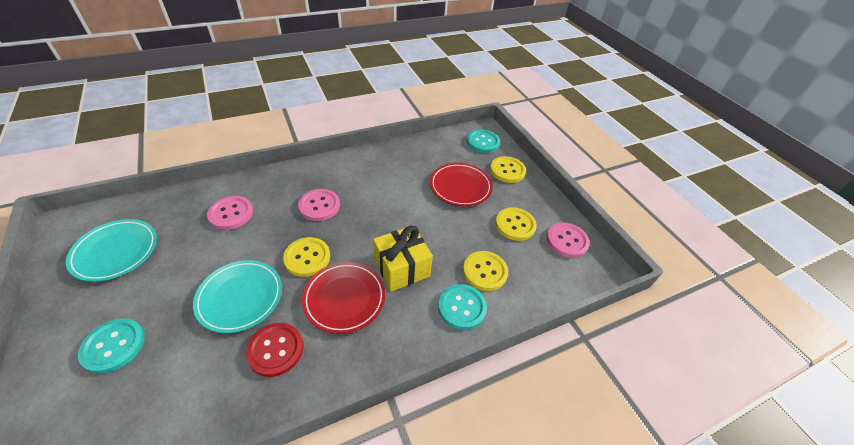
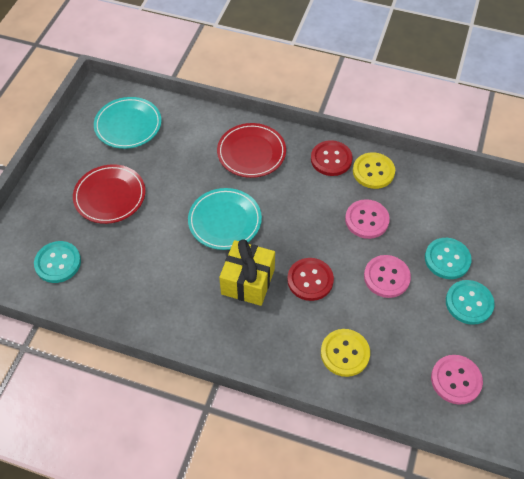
red button: 1 -> 2
yellow button: 4 -> 2

